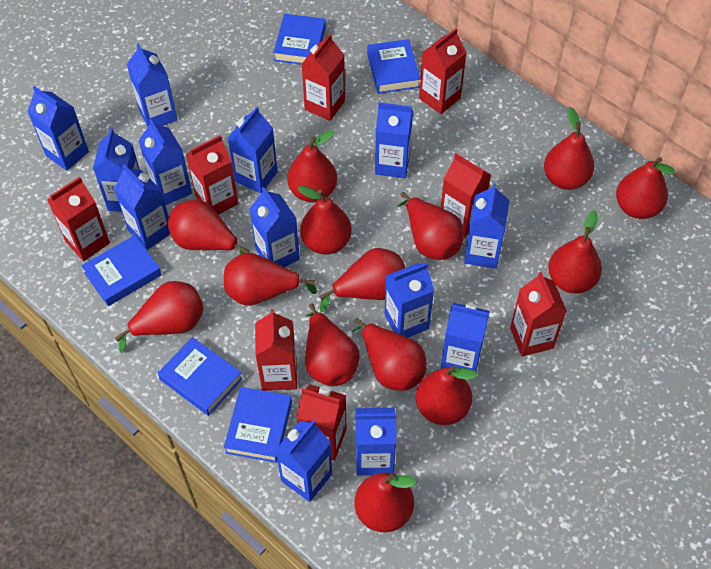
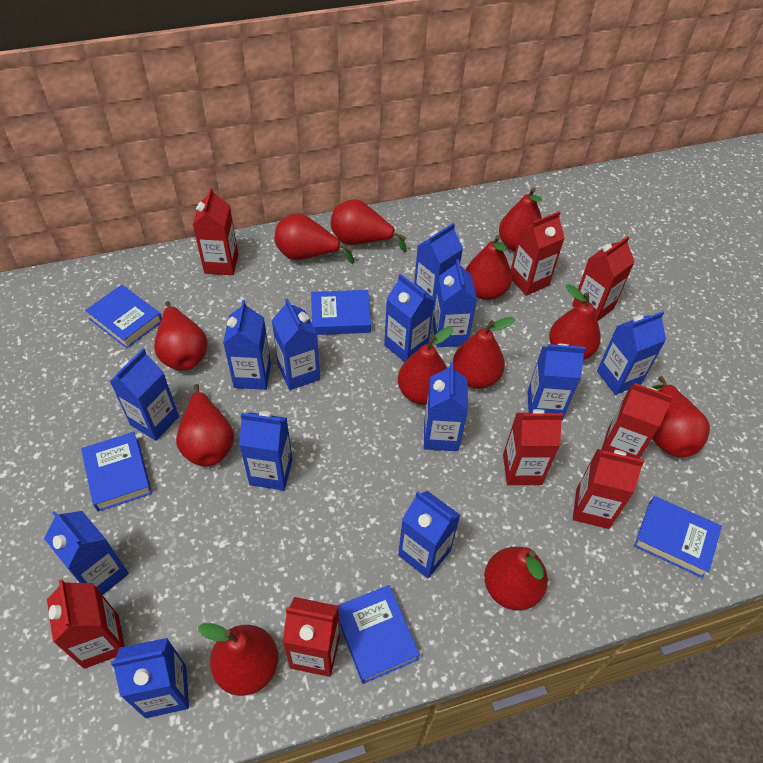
red pear: 14 -> 12

